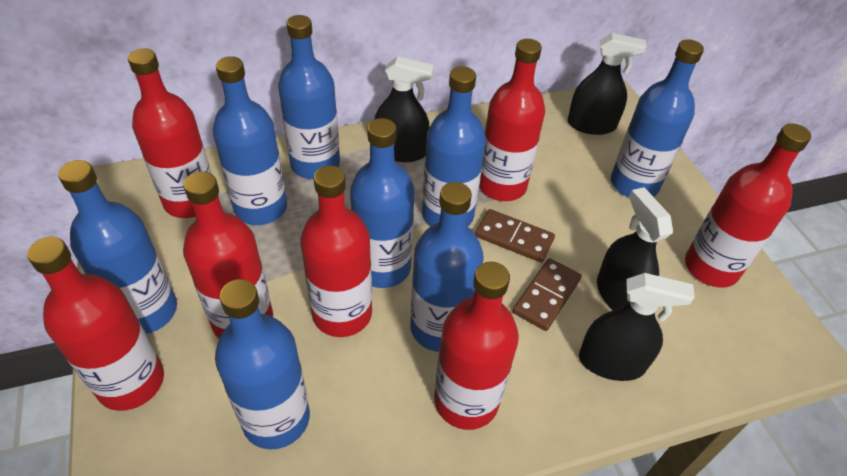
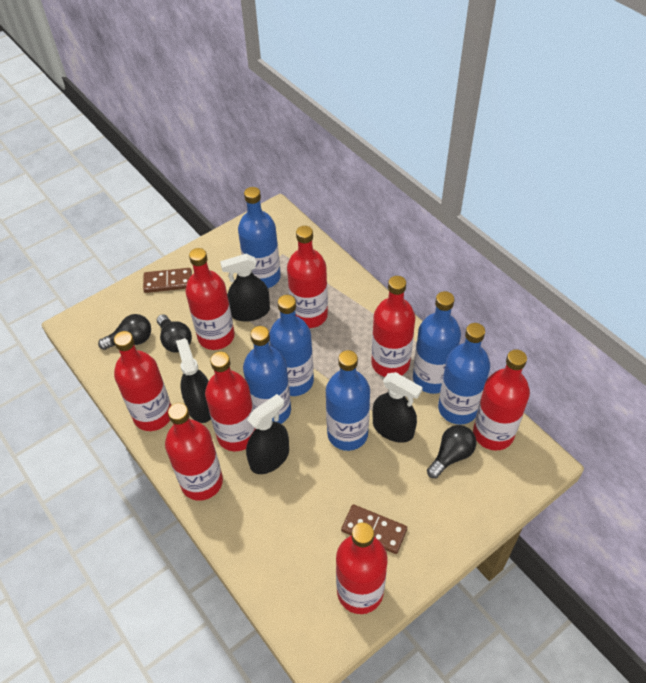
black light bulb: 0 -> 3
blue bottle: 8 -> 6
red bottle: 7 -> 8

